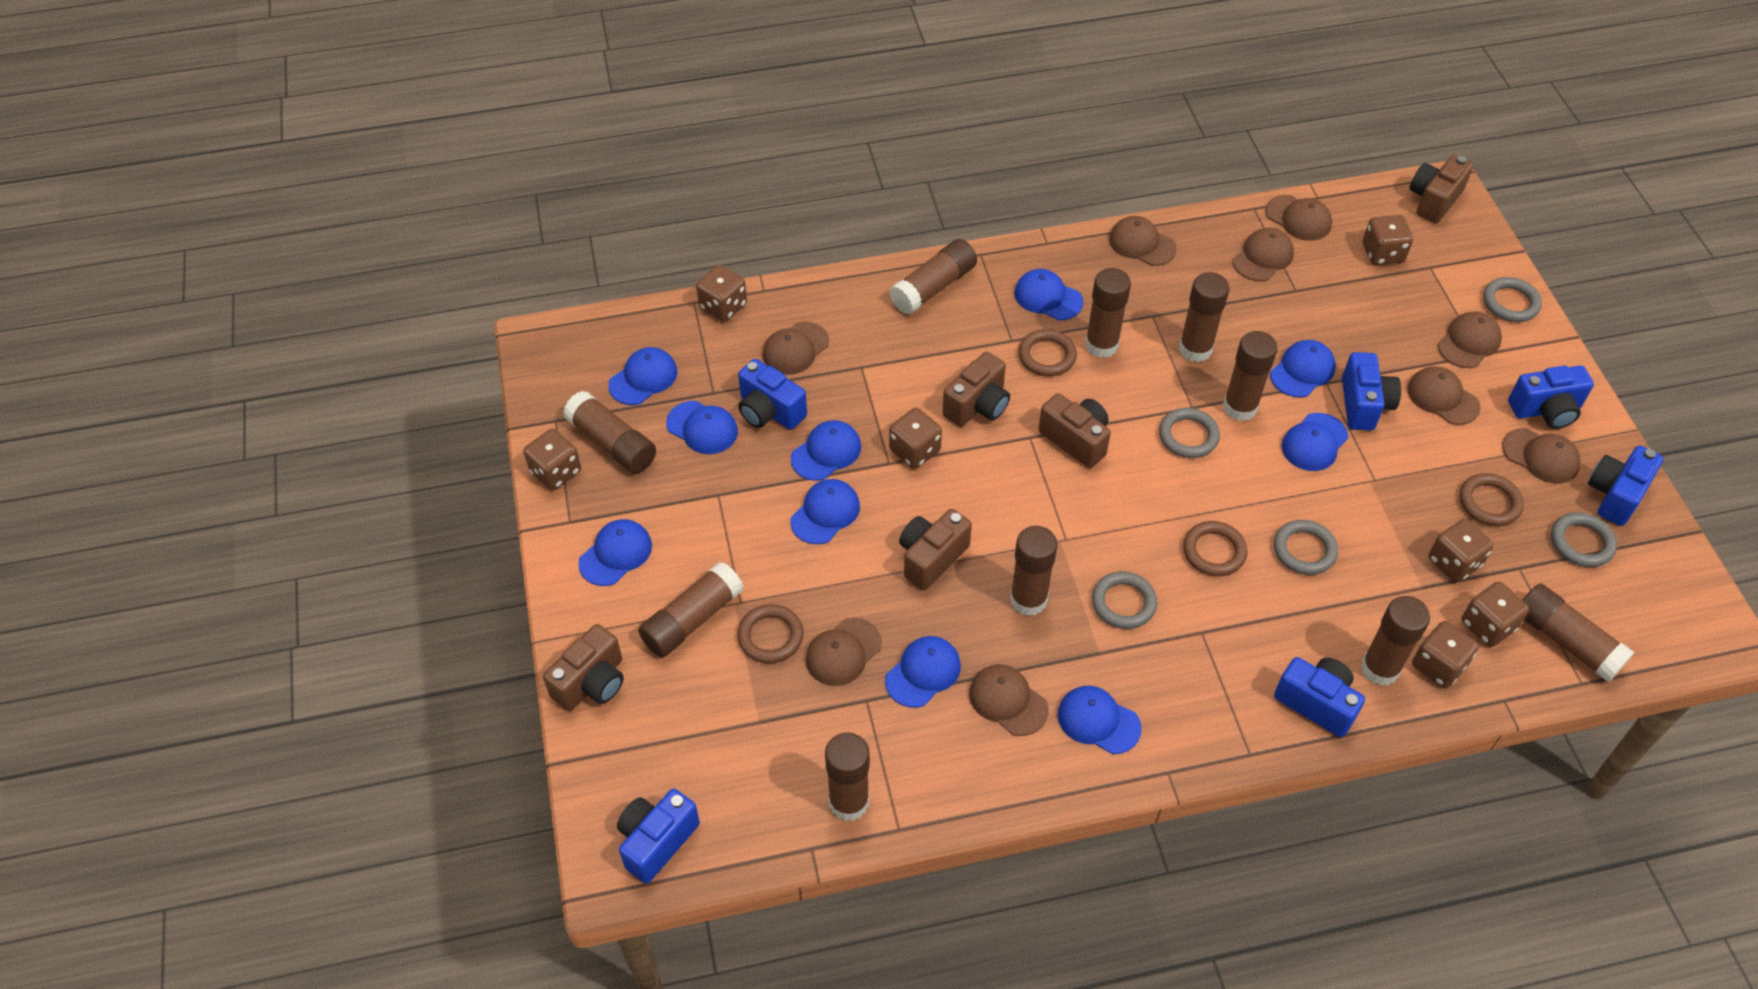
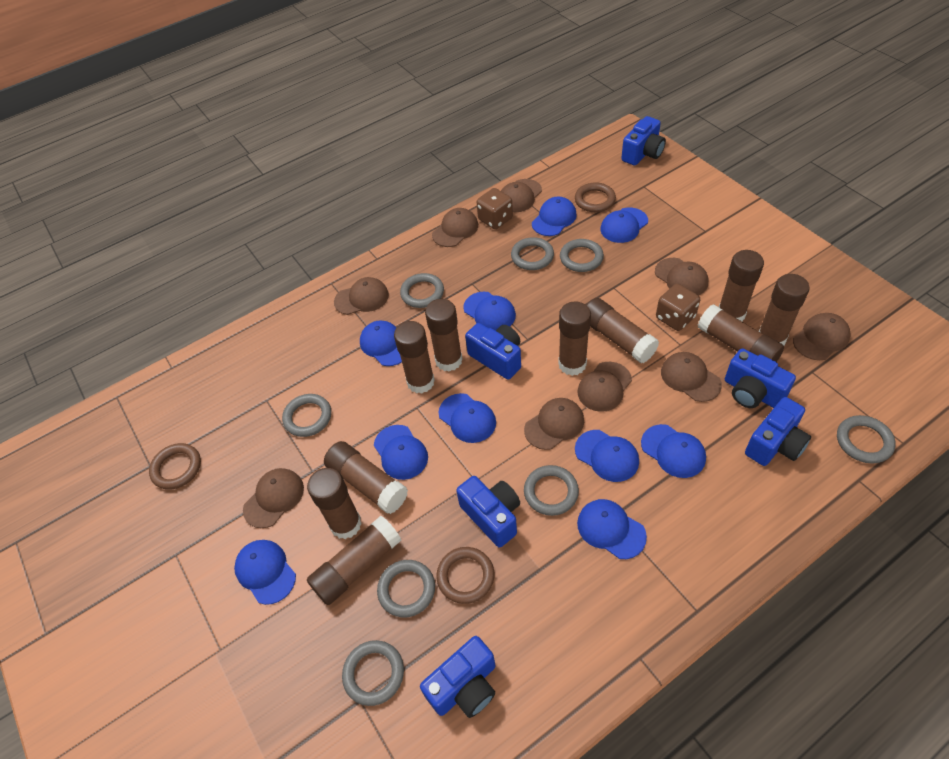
brown camera: 5 -> 0
brown dice: 7 -> 2
brown ring: 4 -> 3
grey ring: 5 -> 8

